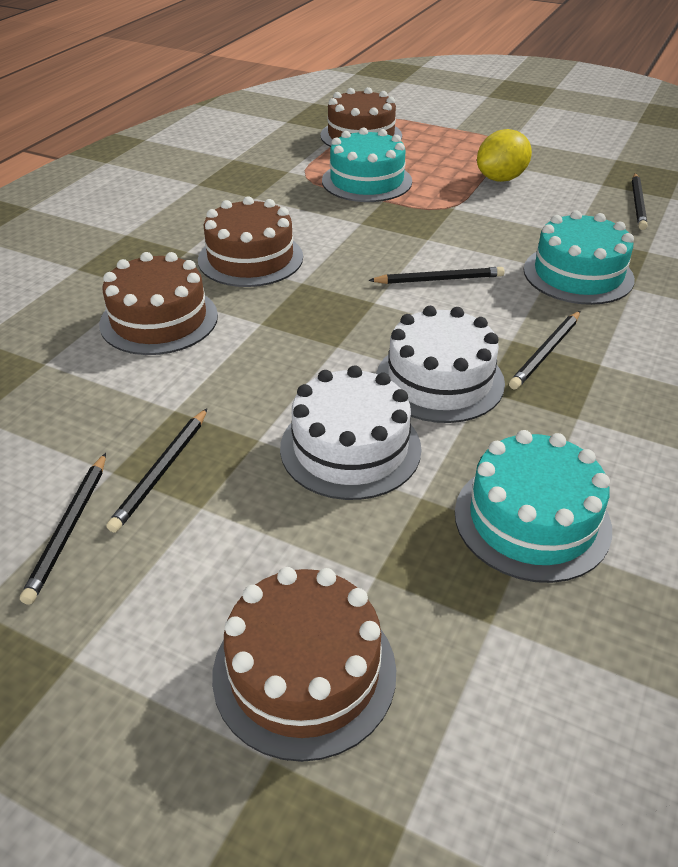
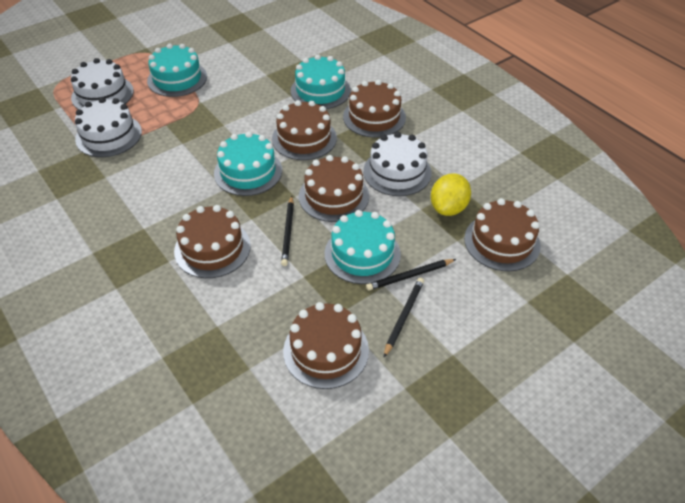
black pencil: 5 -> 3
brown cake: 4 -> 6
turquoise cake: 3 -> 4
white cake: 2 -> 3

